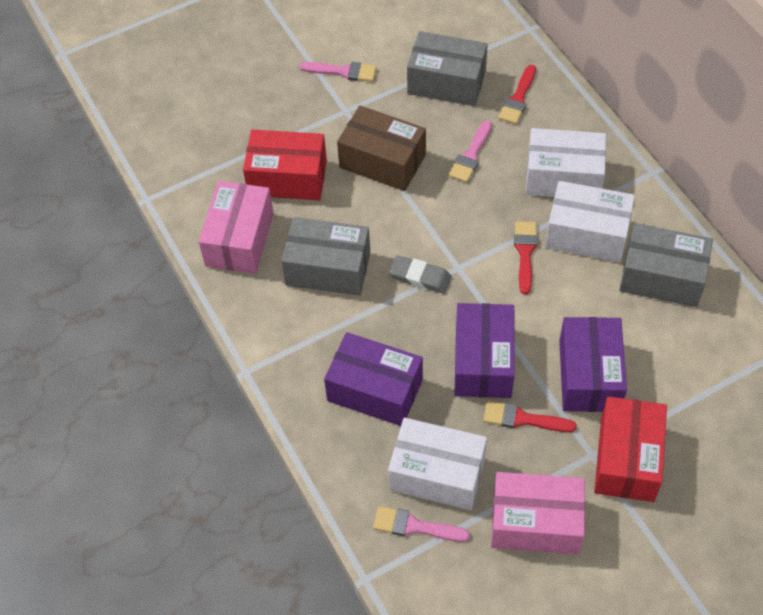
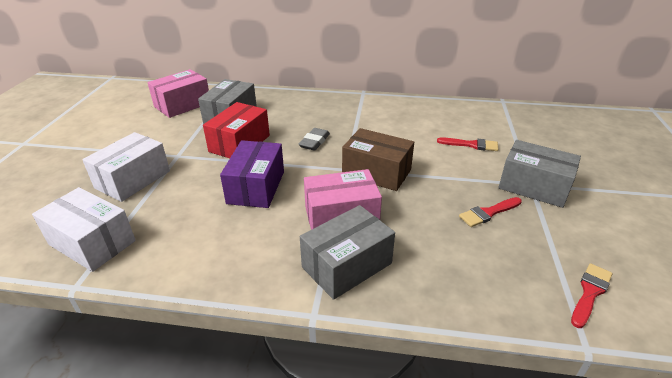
pink brush: 3 -> 0
purple box: 3 -> 1
red box: 2 -> 1
white box: 3 -> 2

